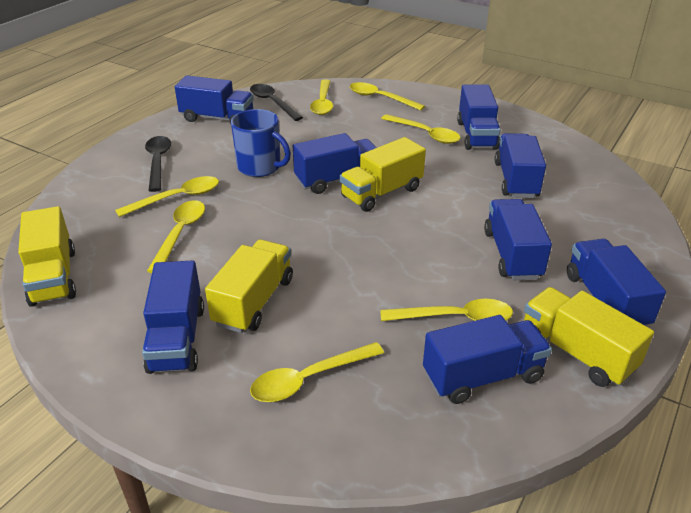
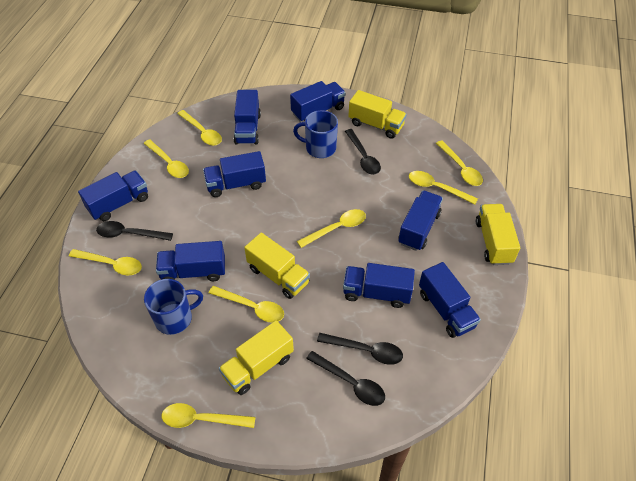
black spoon: 2 -> 4
blue mug: 1 -> 2
yellow spoon: 7 -> 8

